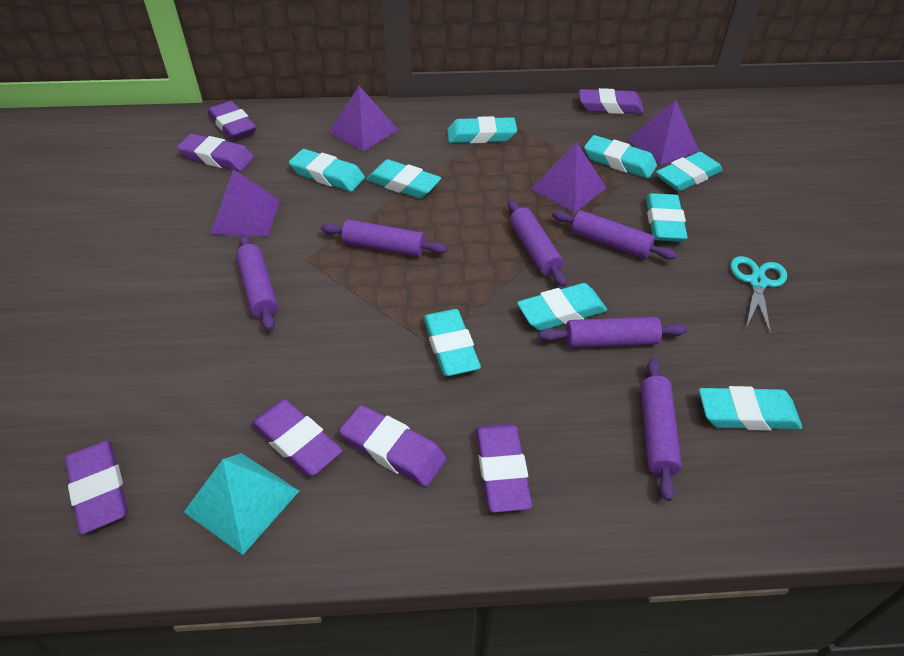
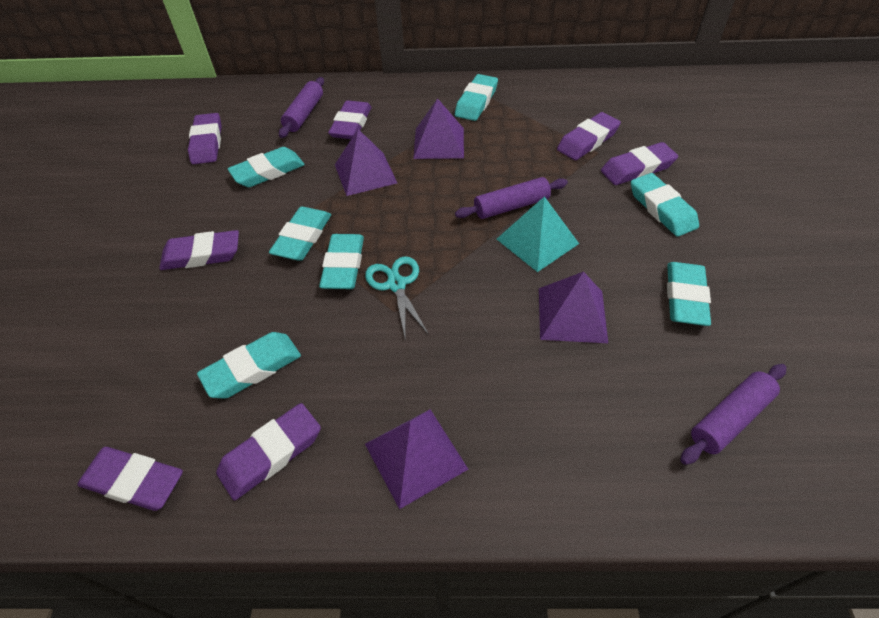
purple rolling pin: 6 -> 3
turquoise eraser: 9 -> 7

